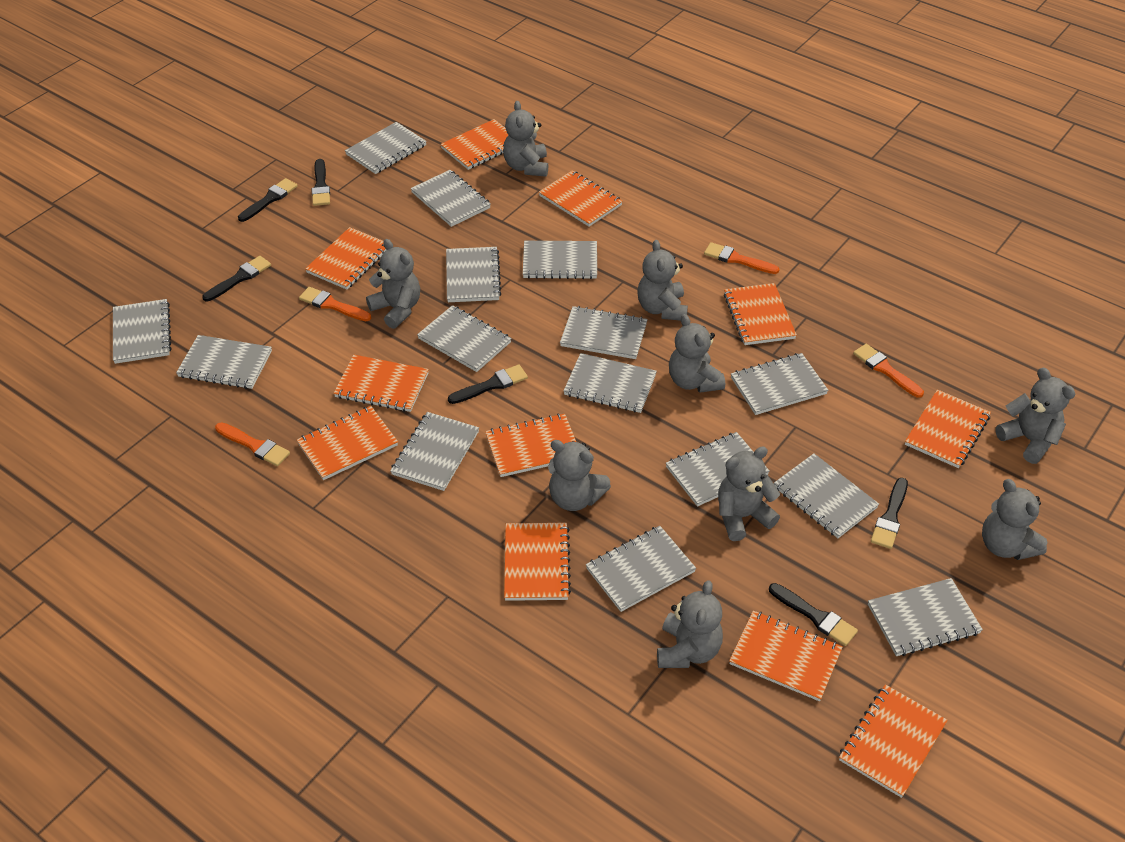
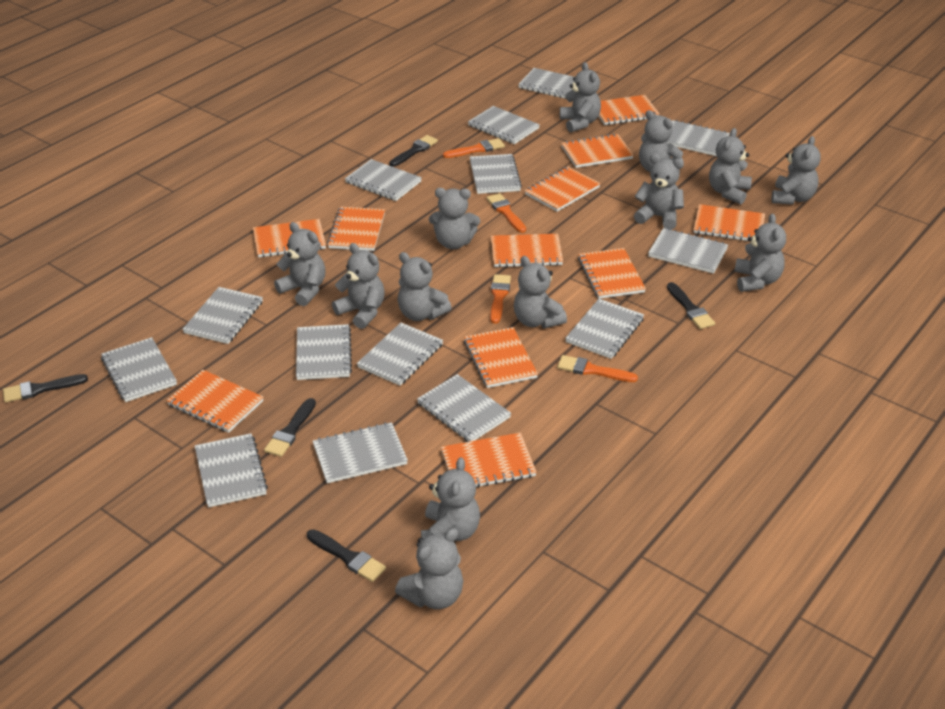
black brush: 6 -> 5
grey notebook: 15 -> 14
grey teddy bear: 9 -> 13

